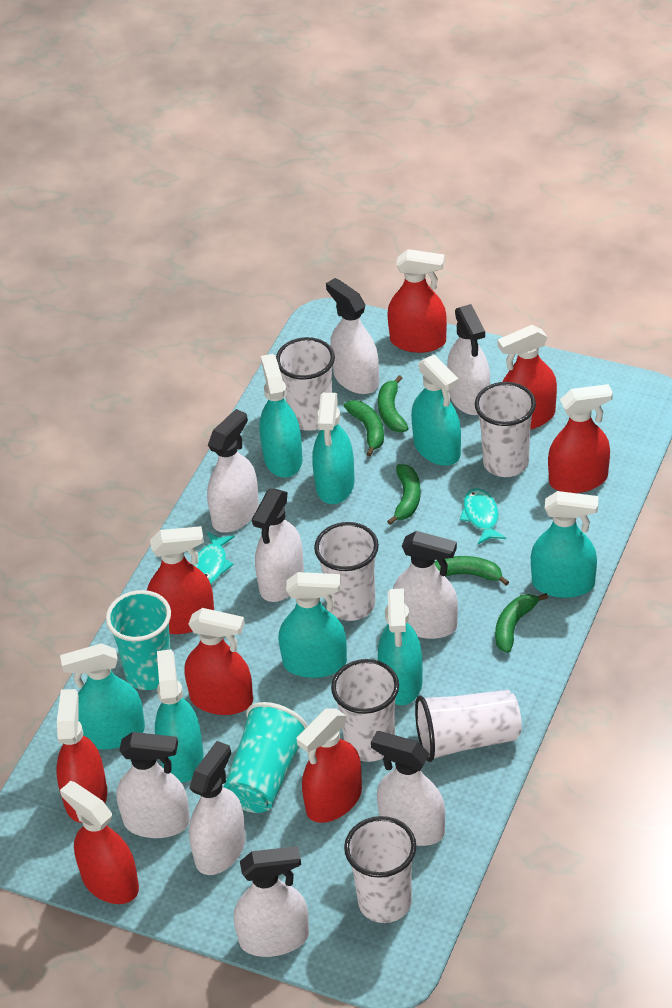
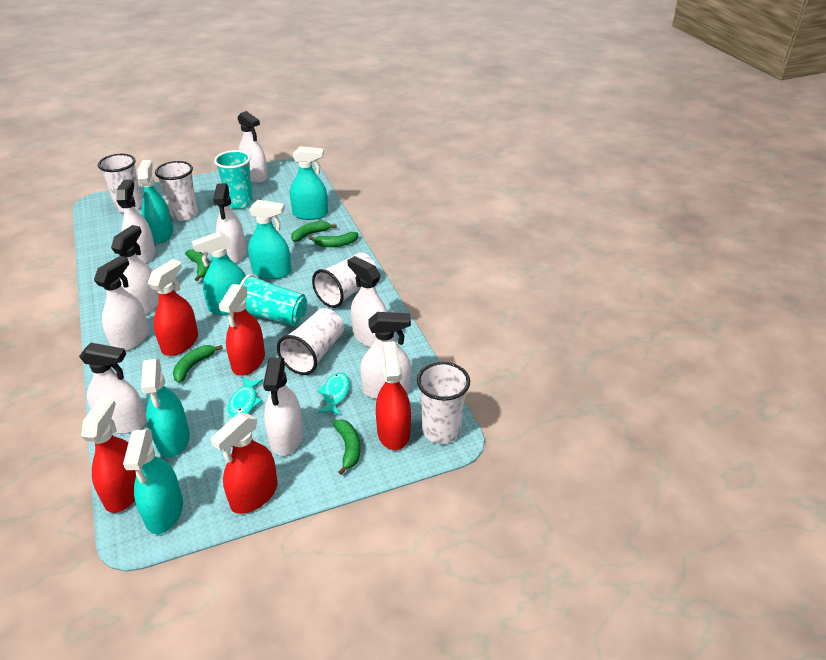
red spray bottle: 8 -> 5
turquoise spray bottle: 8 -> 6
white cup: 6 -> 5

